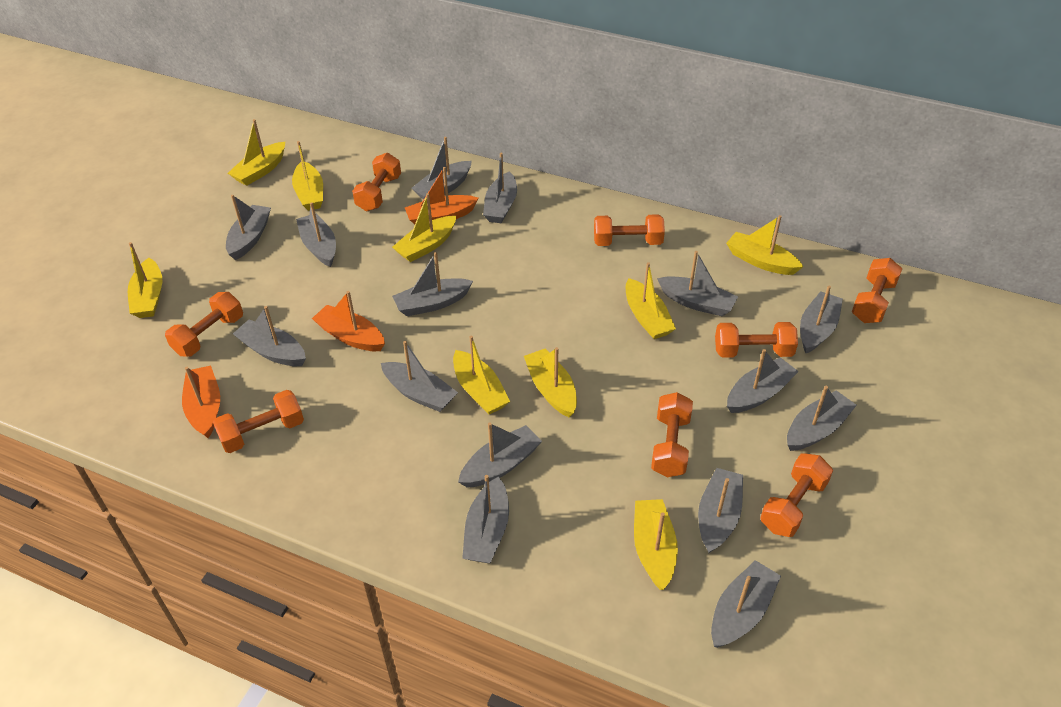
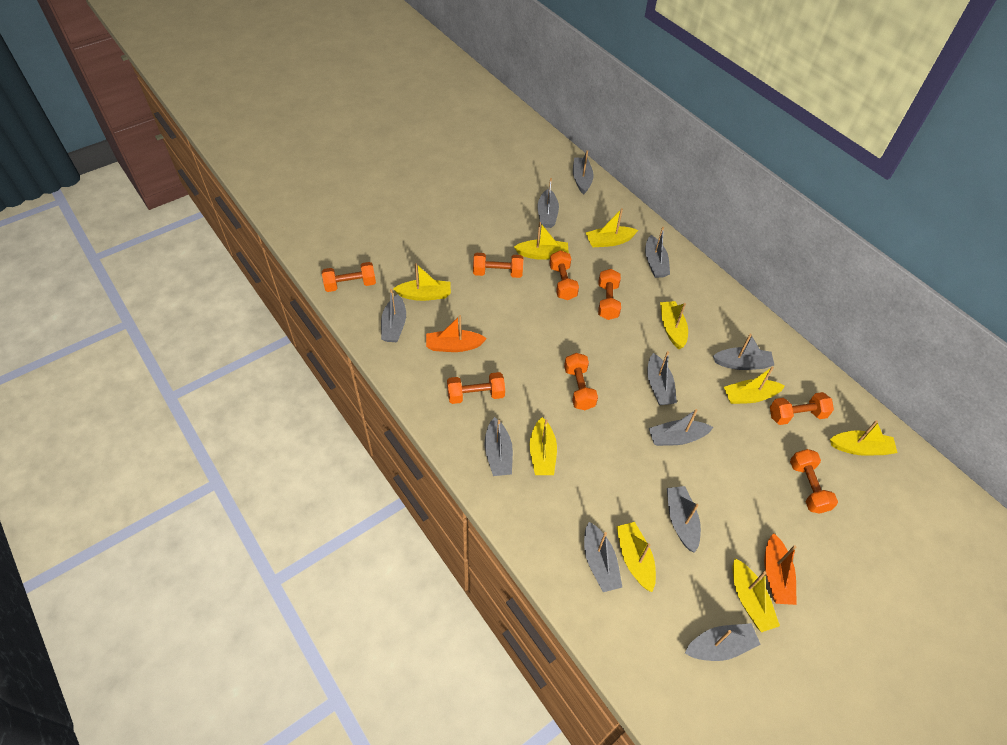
grey boat: 15 -> 11
orange boat: 3 -> 2

